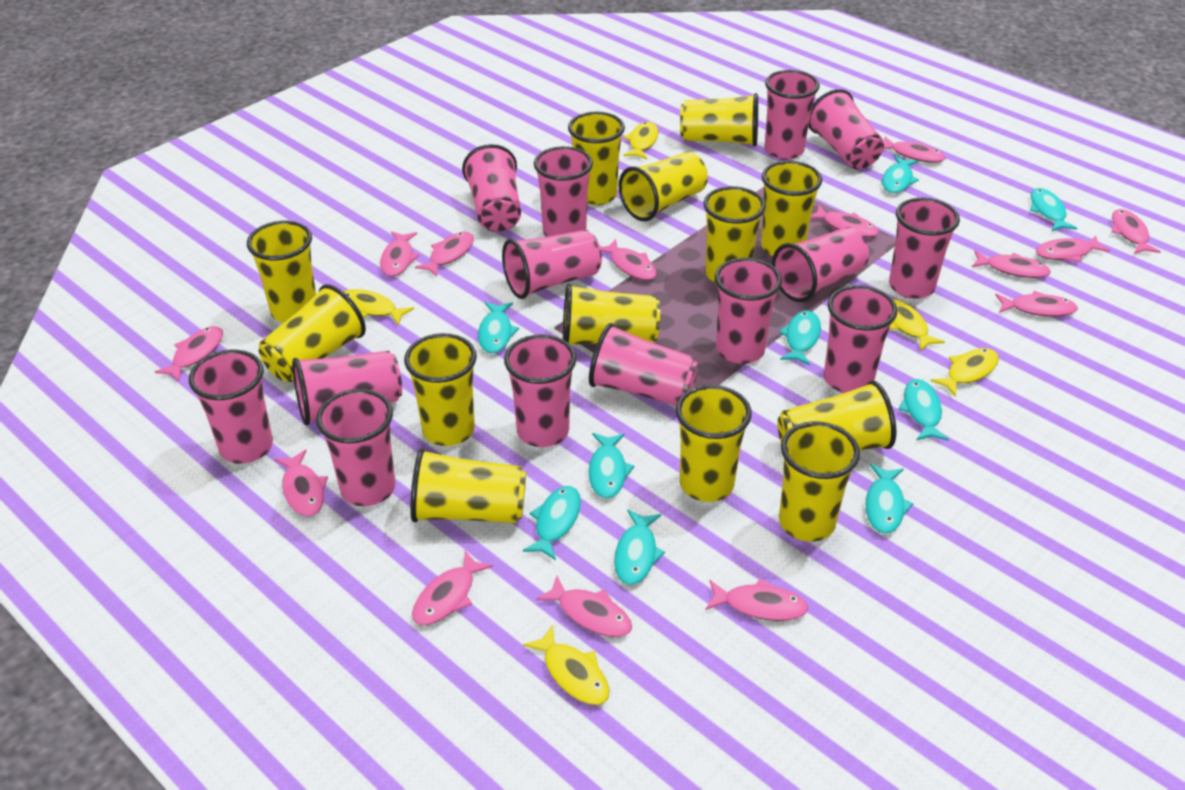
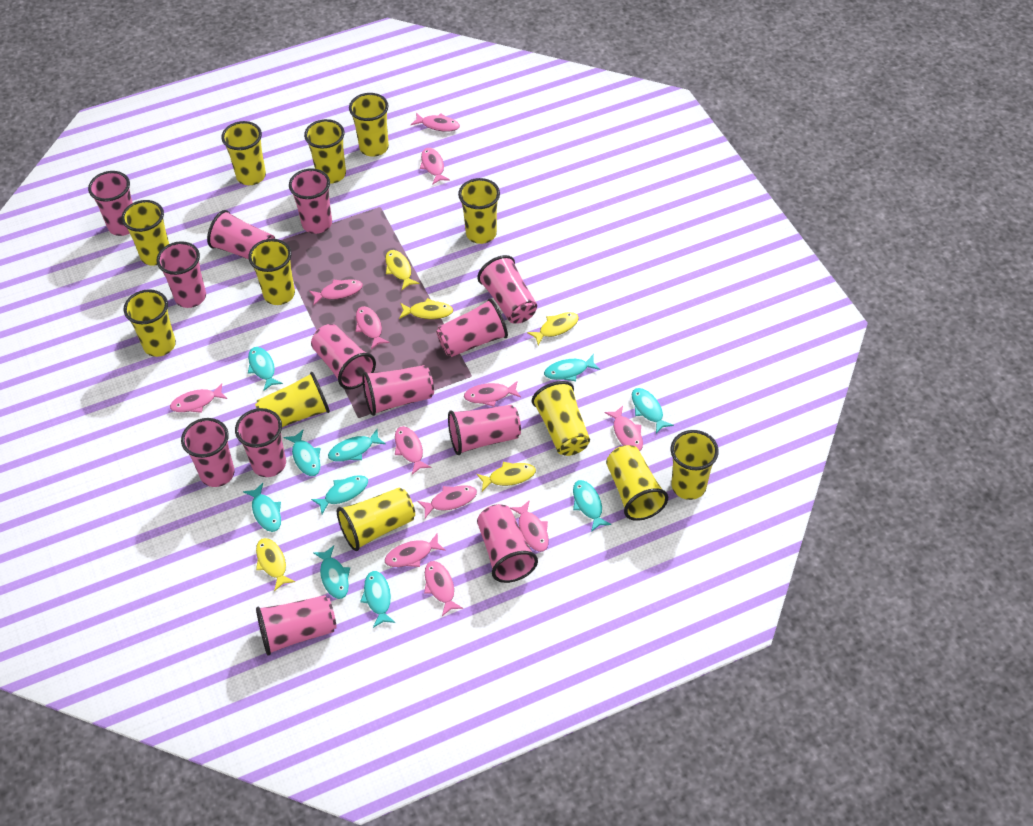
pink cup: 14 -> 13
pink fish: 14 -> 12
turquoise fish: 9 -> 10
yellow cup: 13 -> 12

